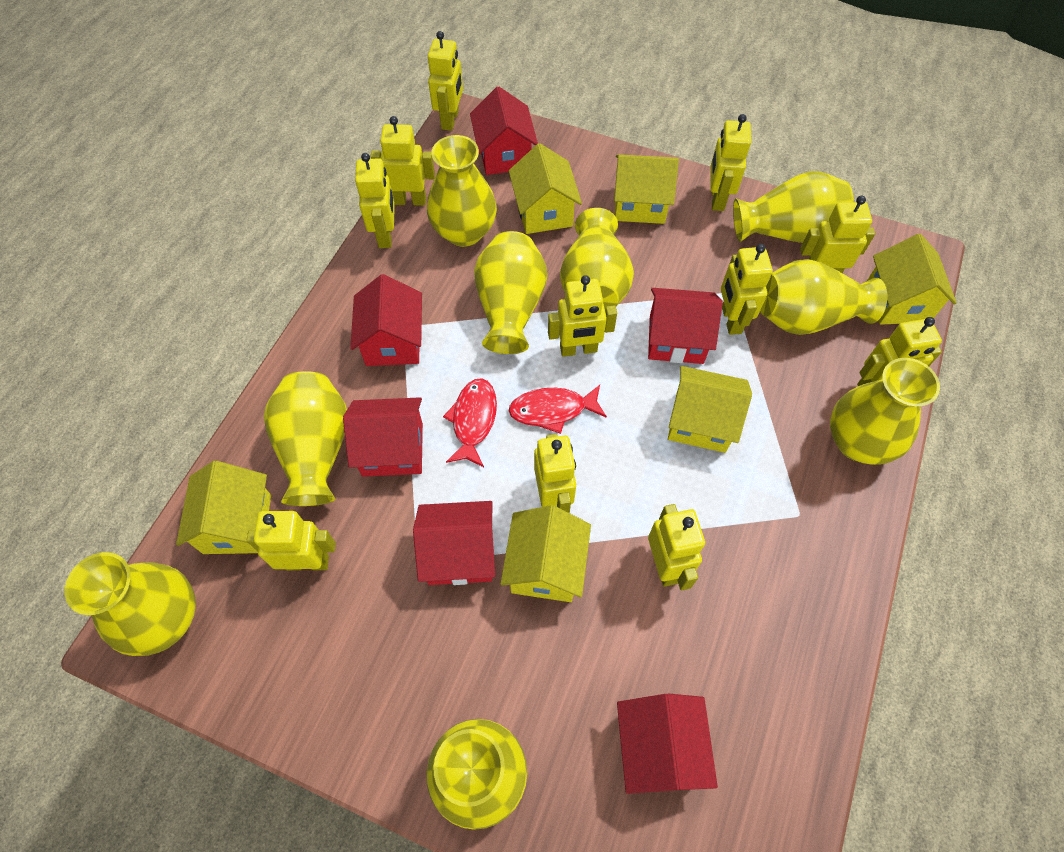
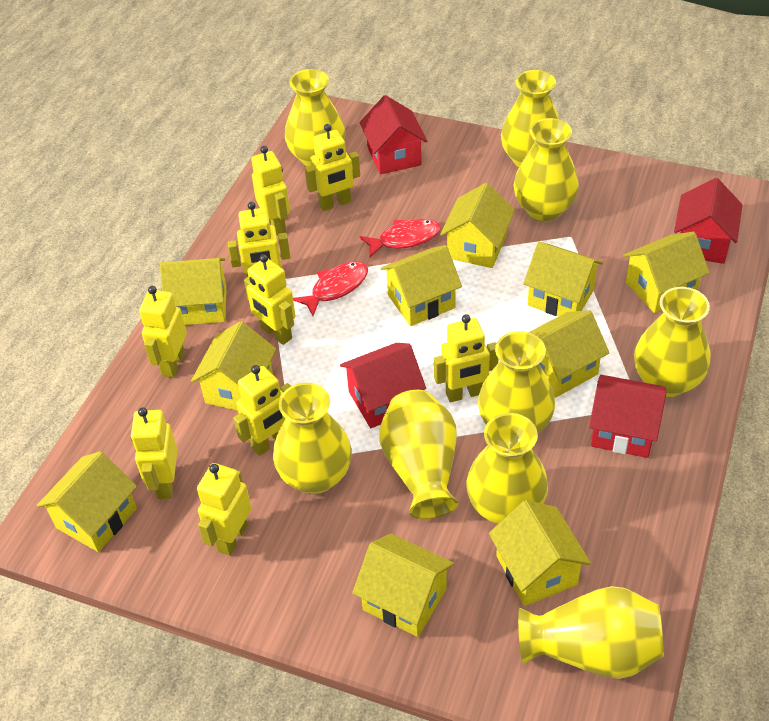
red house: 6 -> 4
yellow house: 6 -> 10
yellow robot: 11 -> 9

